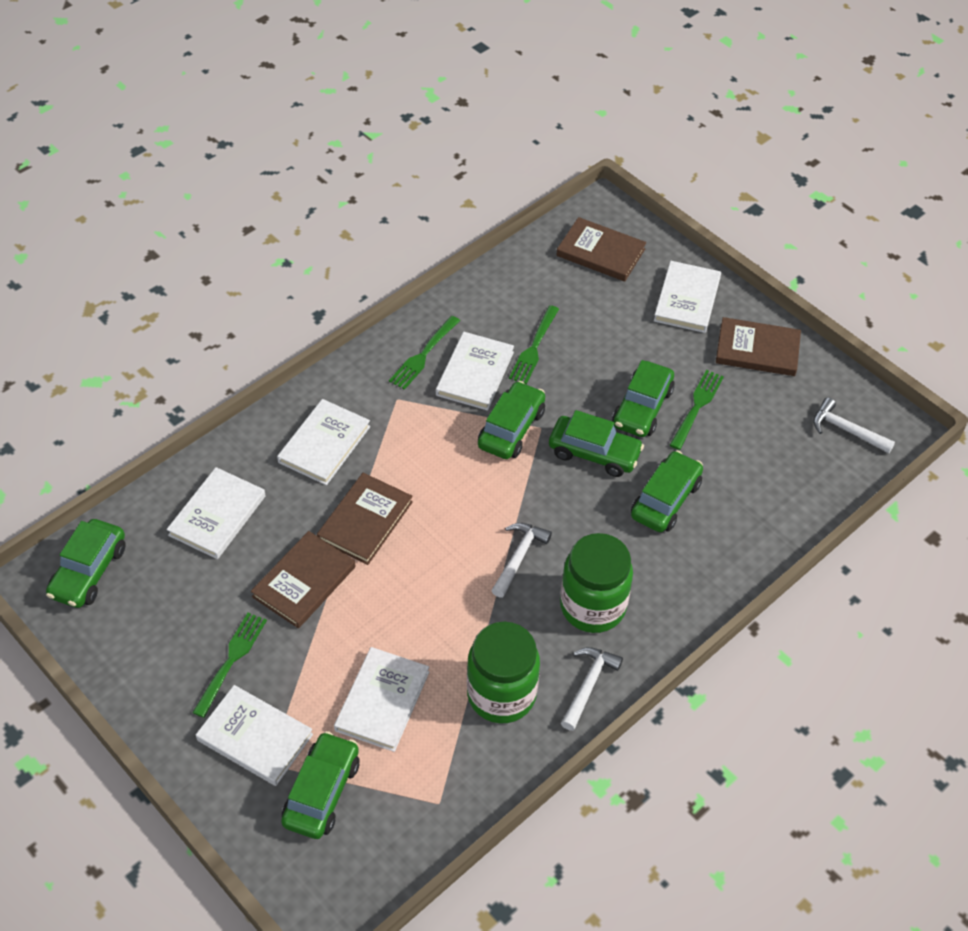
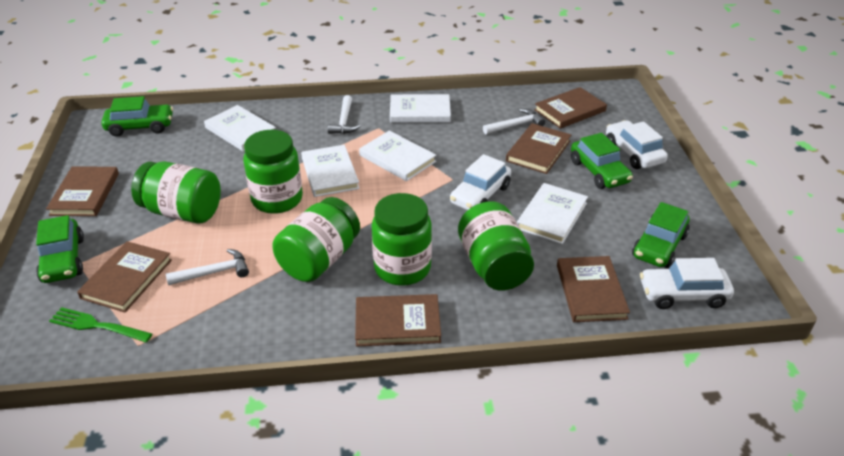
brown book: 4 -> 6
green car: 6 -> 4
green fork: 4 -> 1
green jar: 2 -> 5
white book: 6 -> 5
white car: 0 -> 3

